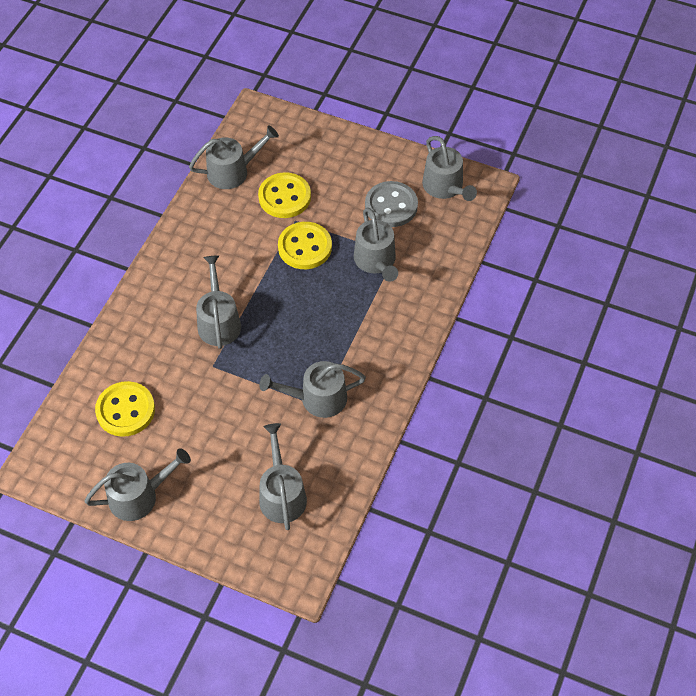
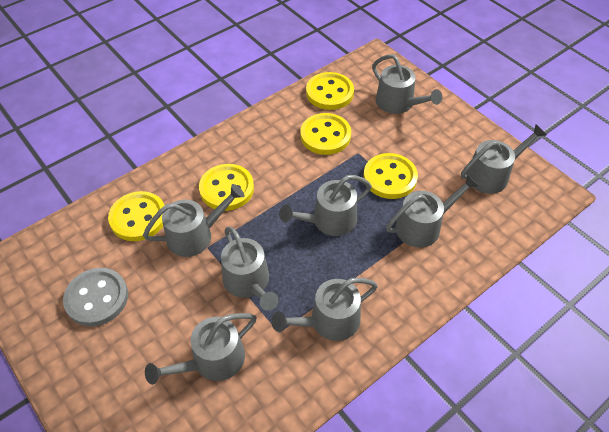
grey watering can: 7 -> 8
yellow button: 3 -> 5

